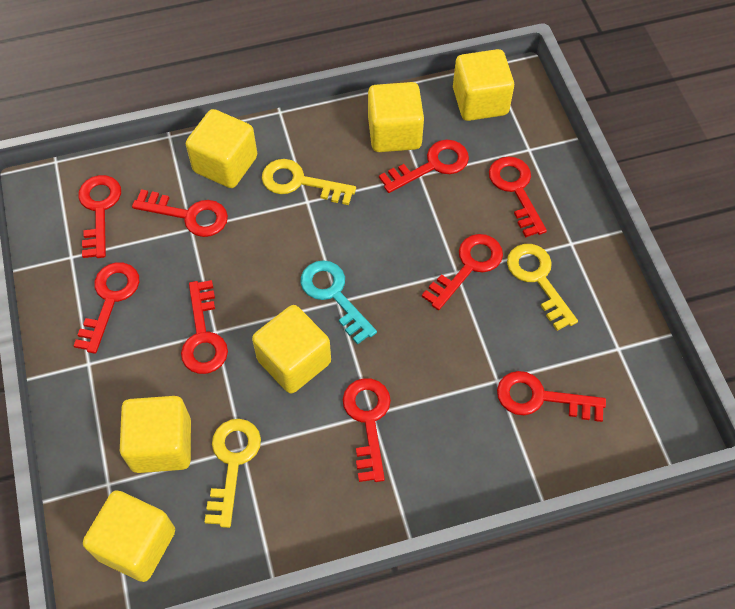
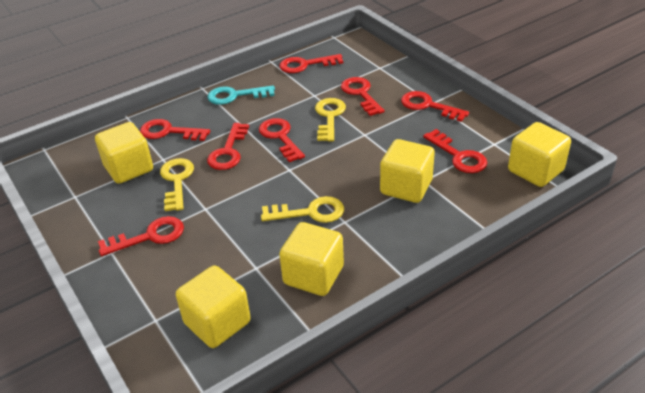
red key: 9 -> 8
yellow cube: 6 -> 5

